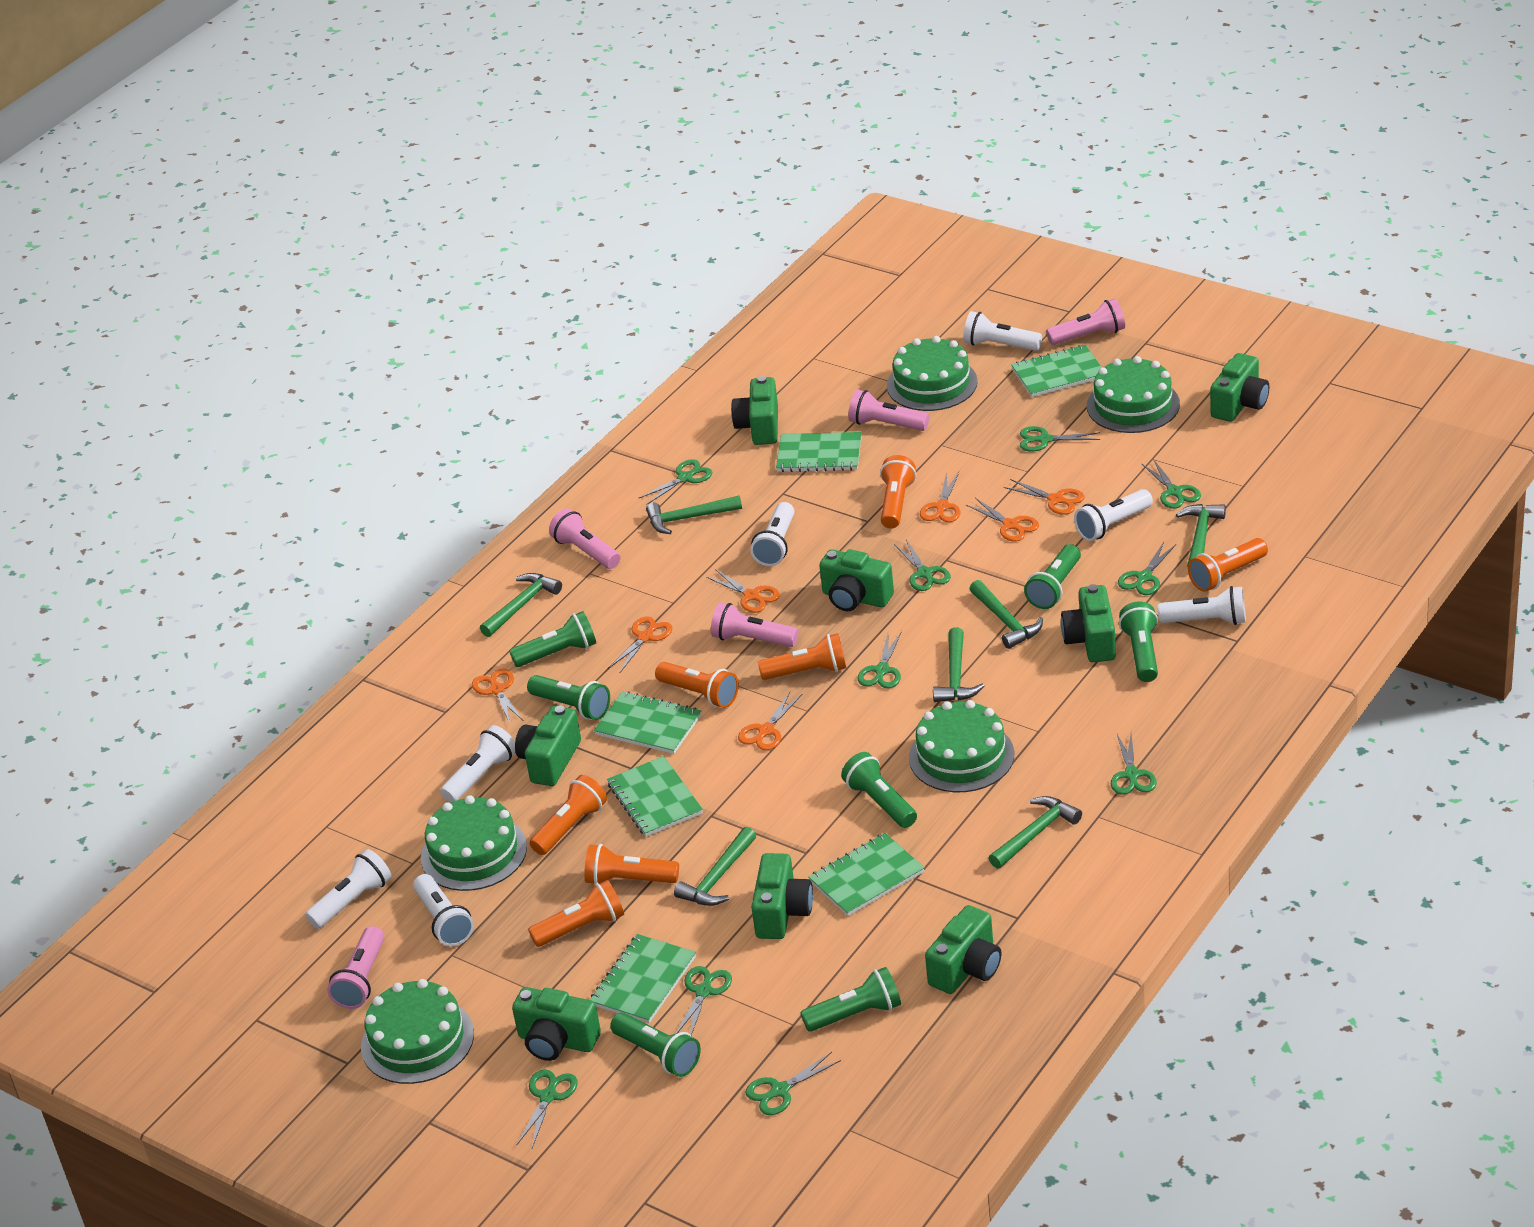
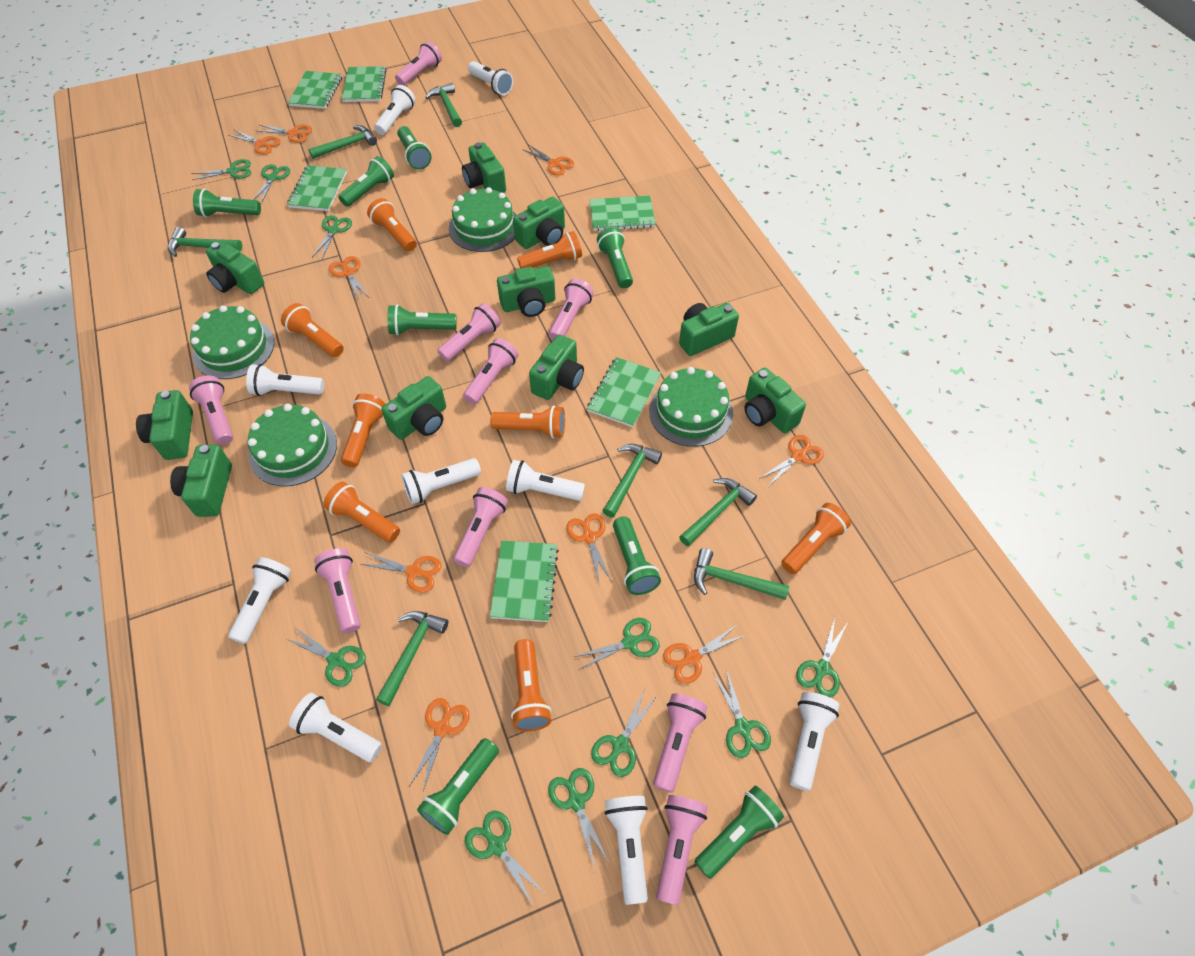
green cake: 5 -> 4
green camera: 8 -> 10
green flashlight: 7 -> 8
orange flashlight: 7 -> 8
orange scissors: 7 -> 9
pink flashlight: 5 -> 9
white flashlight: 7 -> 9

